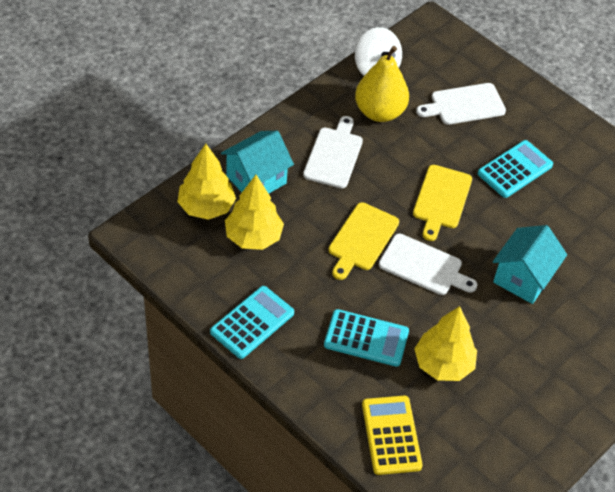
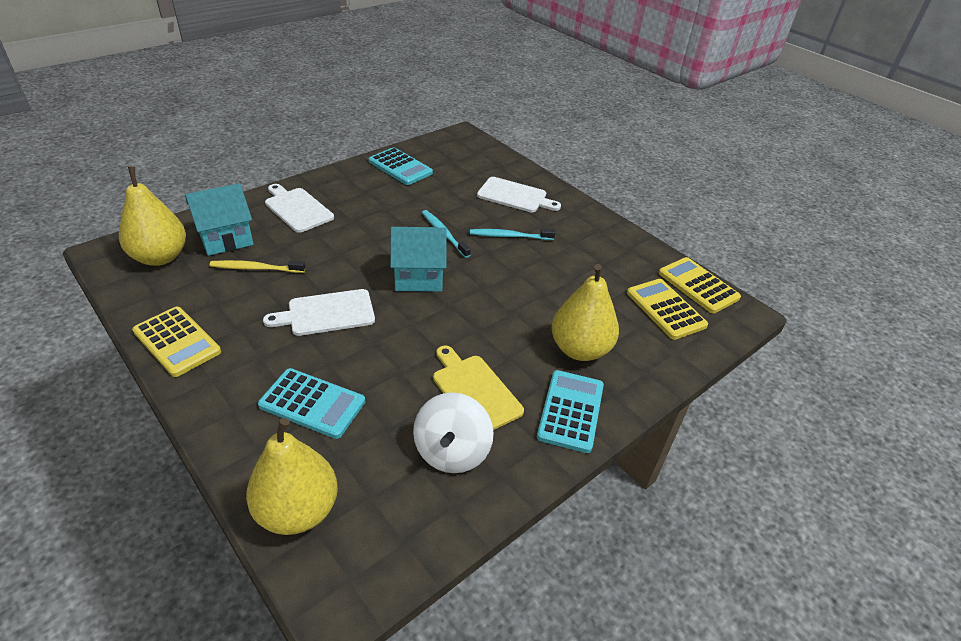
turquoise toothbrush: 0 -> 2
yellow calculator: 1 -> 3
yellow cutting board: 2 -> 1
yellow pear: 1 -> 3
yellow toothbrush: 0 -> 1
yellow tree: 3 -> 0

